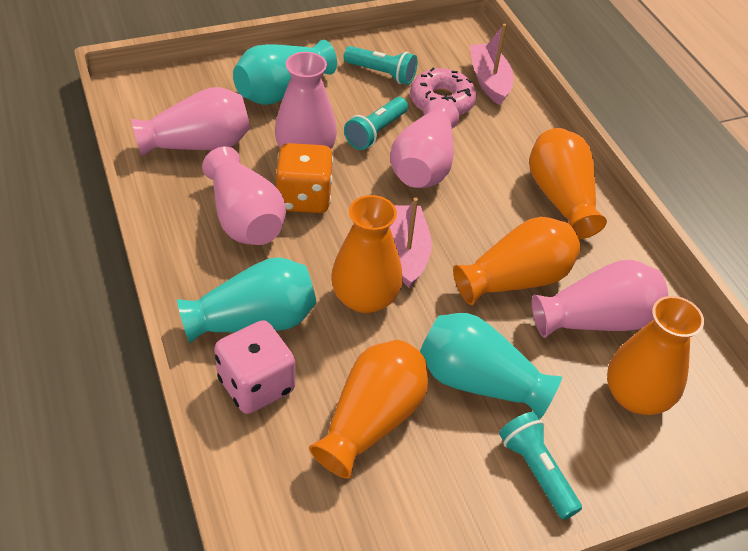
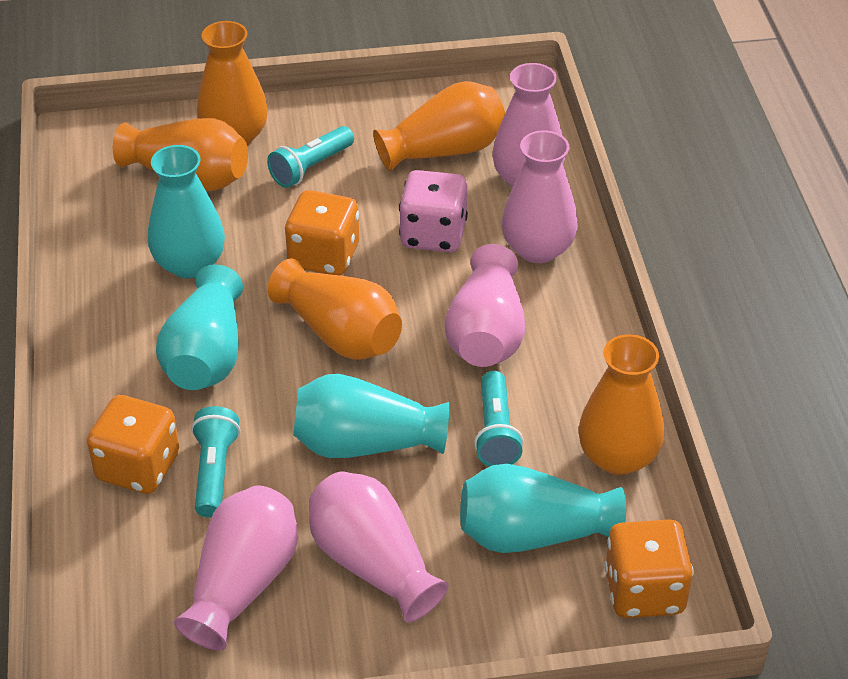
orange dice: 1 -> 3
pink boat: 2 -> 0
pink donut: 1 -> 0
turquoise vase: 3 -> 4

